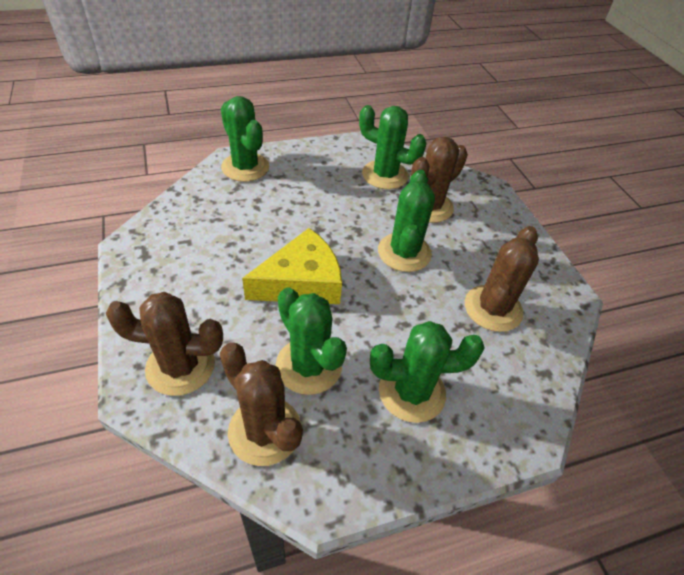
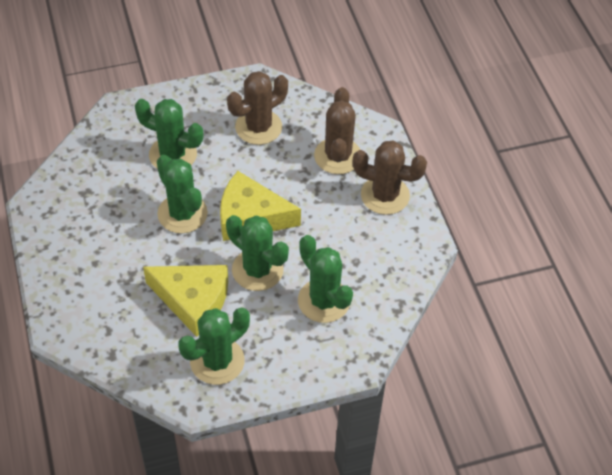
brown cactus: 4 -> 3
yellow cheese: 1 -> 2

